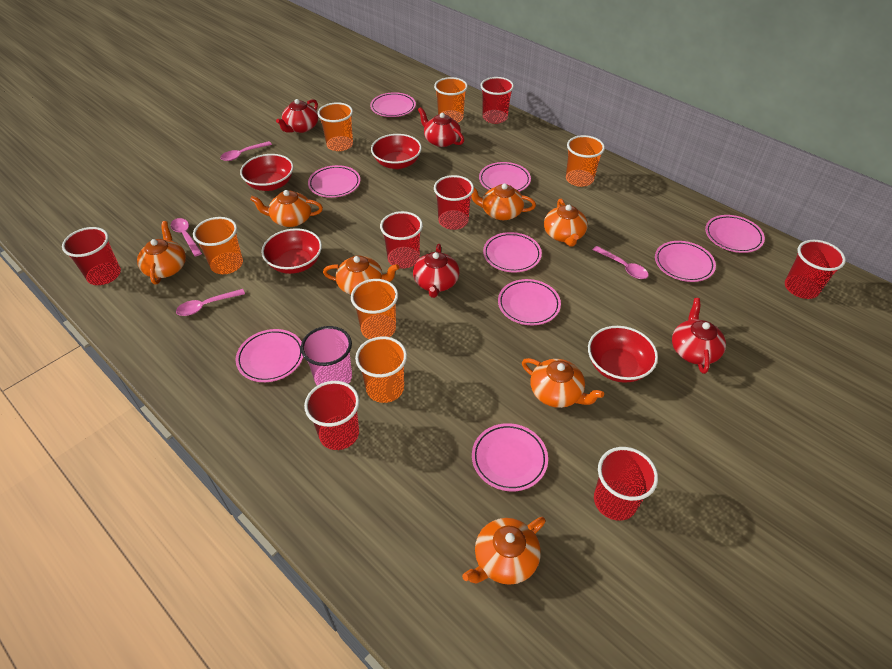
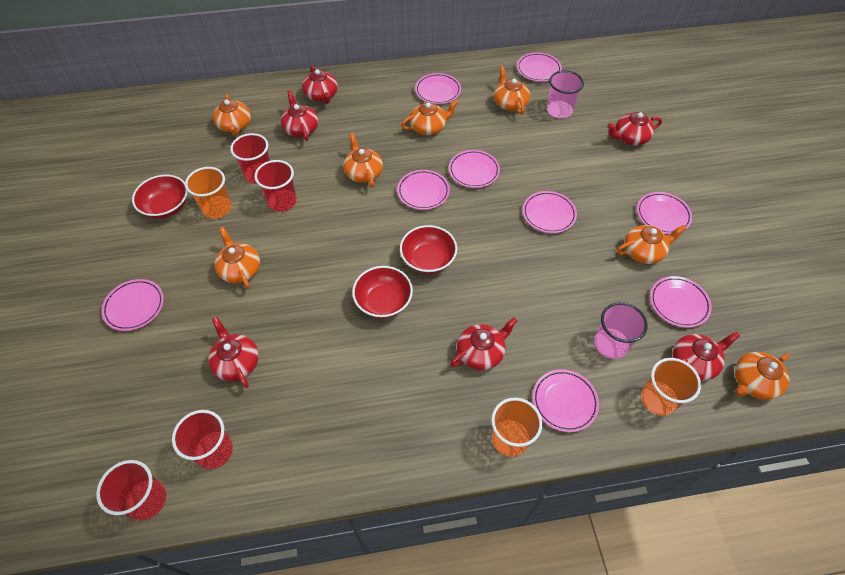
orange cup: 6 -> 3
pink cup: 1 -> 2
pink spoon: 4 -> 0
red bowl: 4 -> 3
red cup: 7 -> 4
red teapot: 4 -> 6

